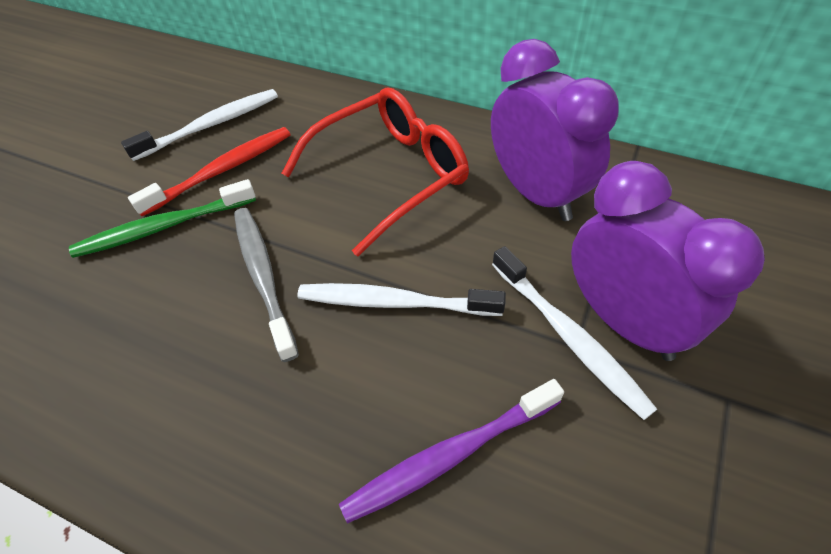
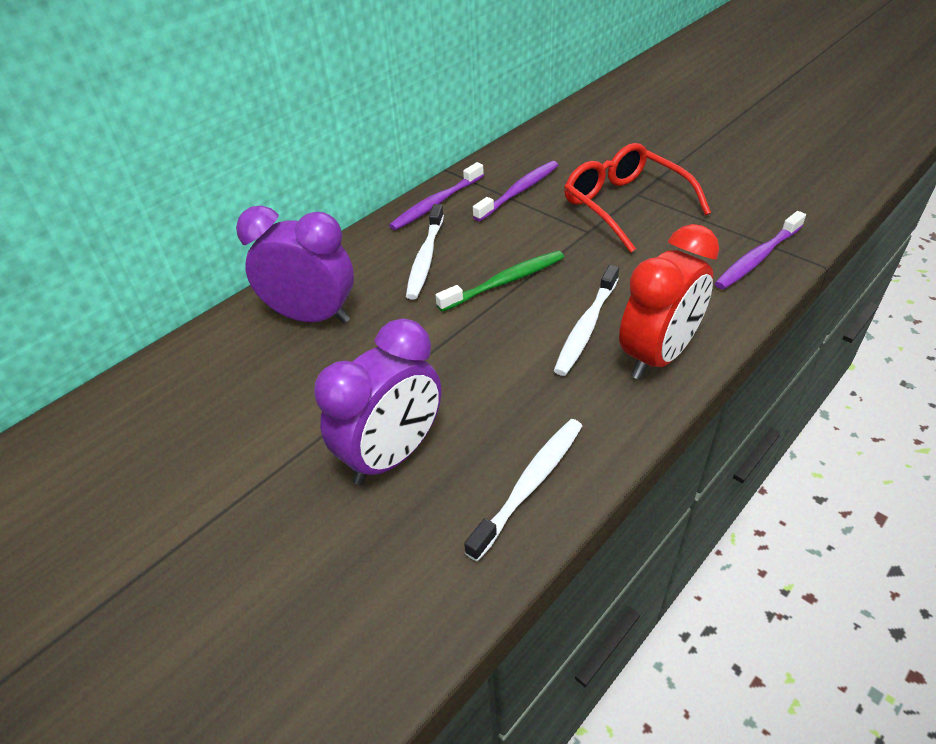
grey toothbrush: 1 -> 0
purple toothbrush: 1 -> 3
red clock: 0 -> 1
red toothbrush: 1 -> 0

